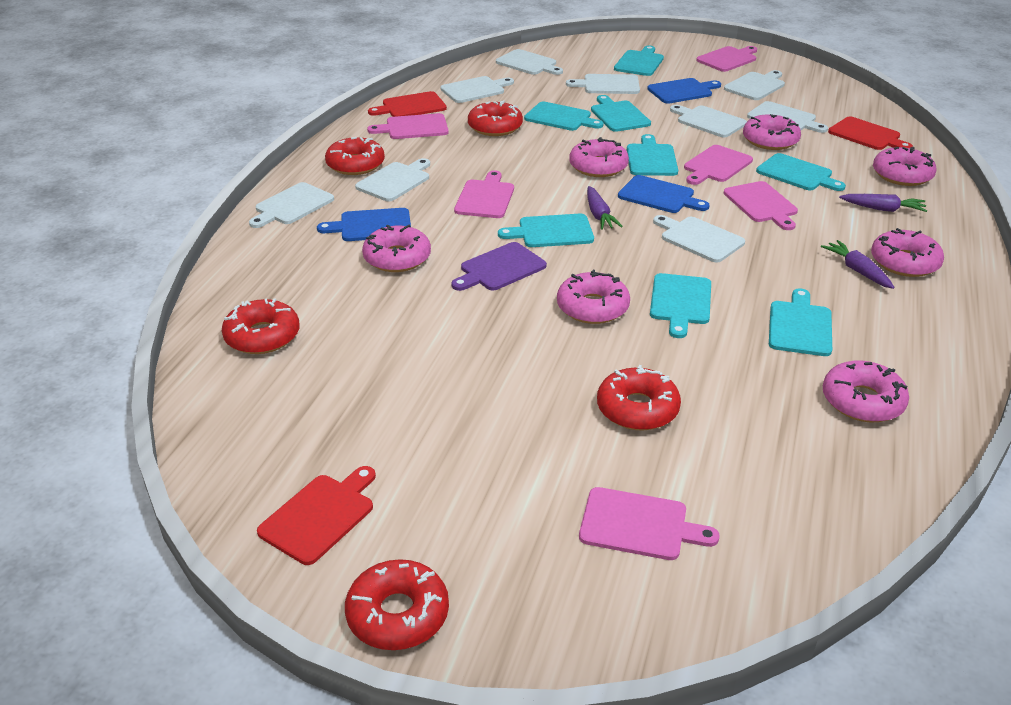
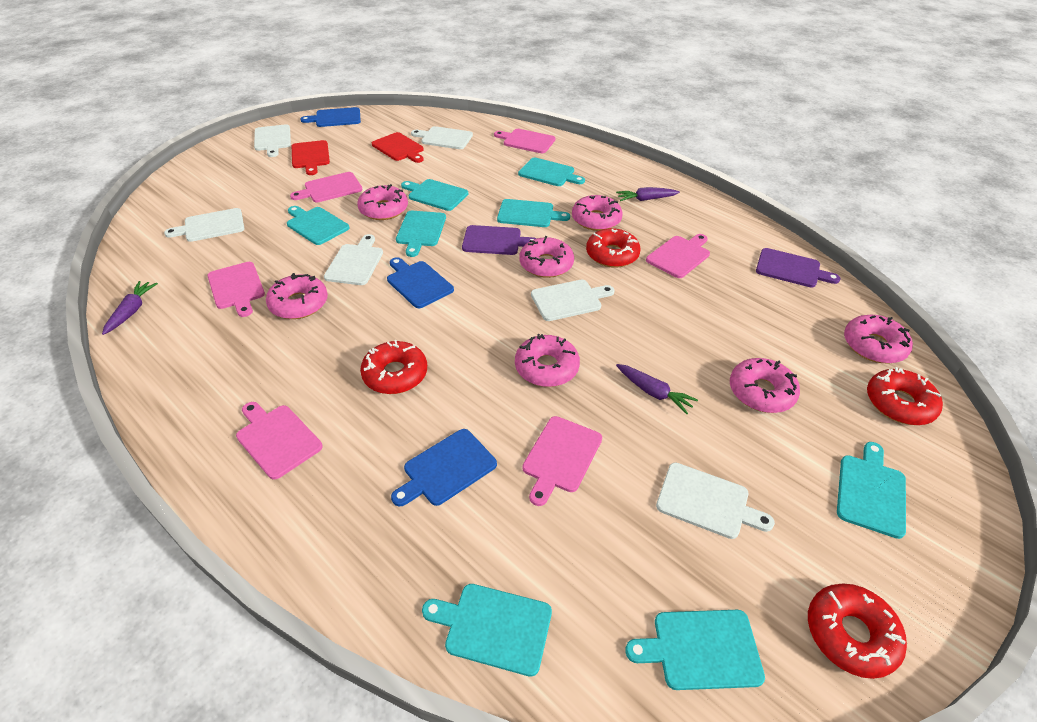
purple cutting board: 1 -> 2
red cutting board: 3 -> 2
red donut: 5 -> 4
white cutting board: 9 -> 6

